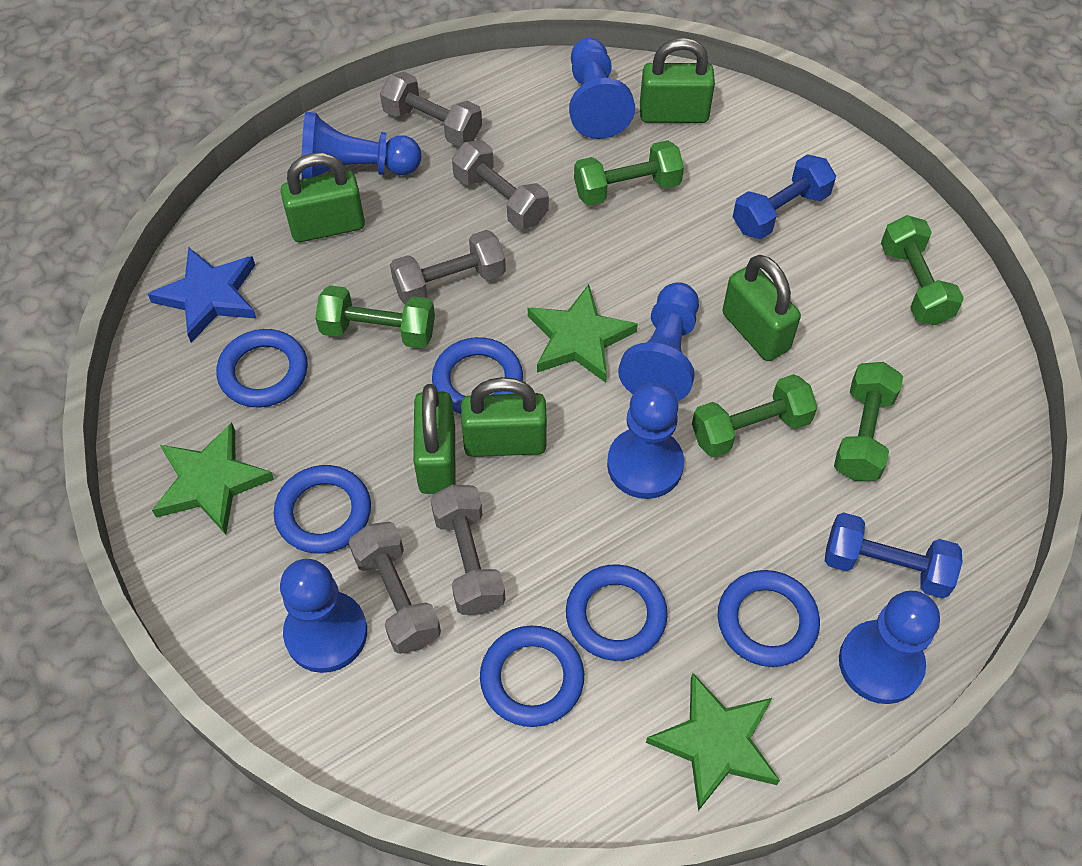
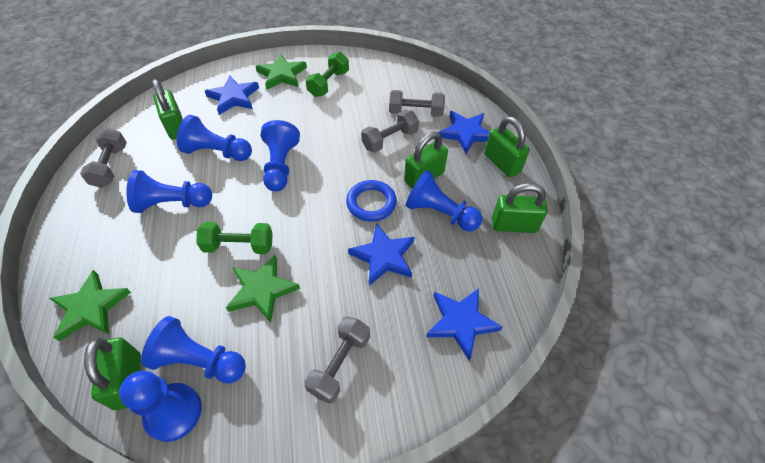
blue dumbbell: 2 -> 0
blue ring: 6 -> 1
blue star: 1 -> 4
green dumbbell: 5 -> 2
grey dumbbell: 5 -> 4

